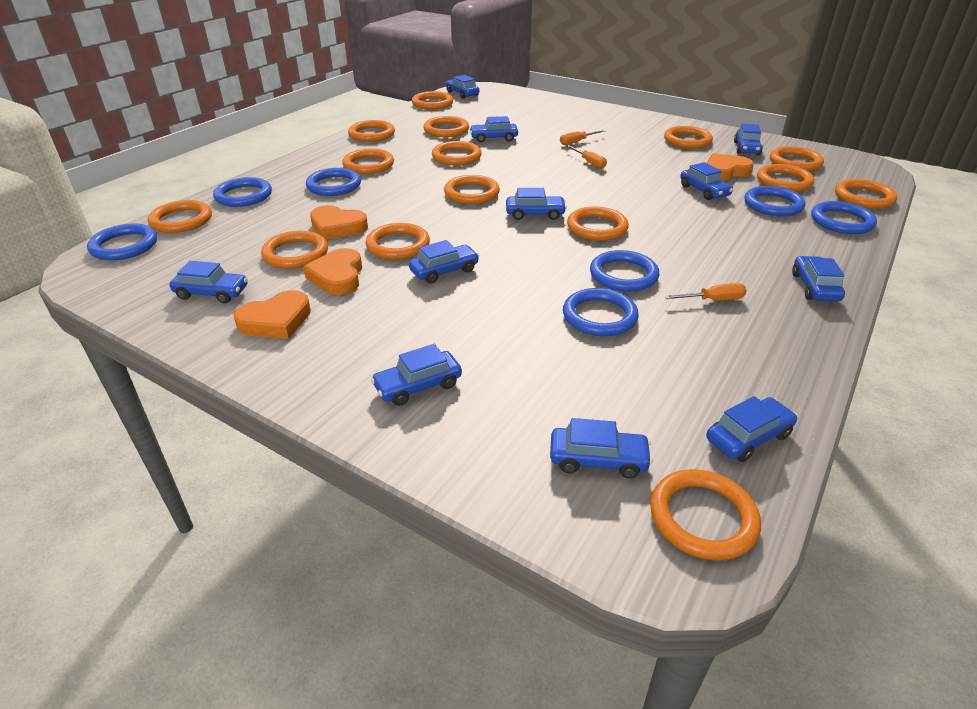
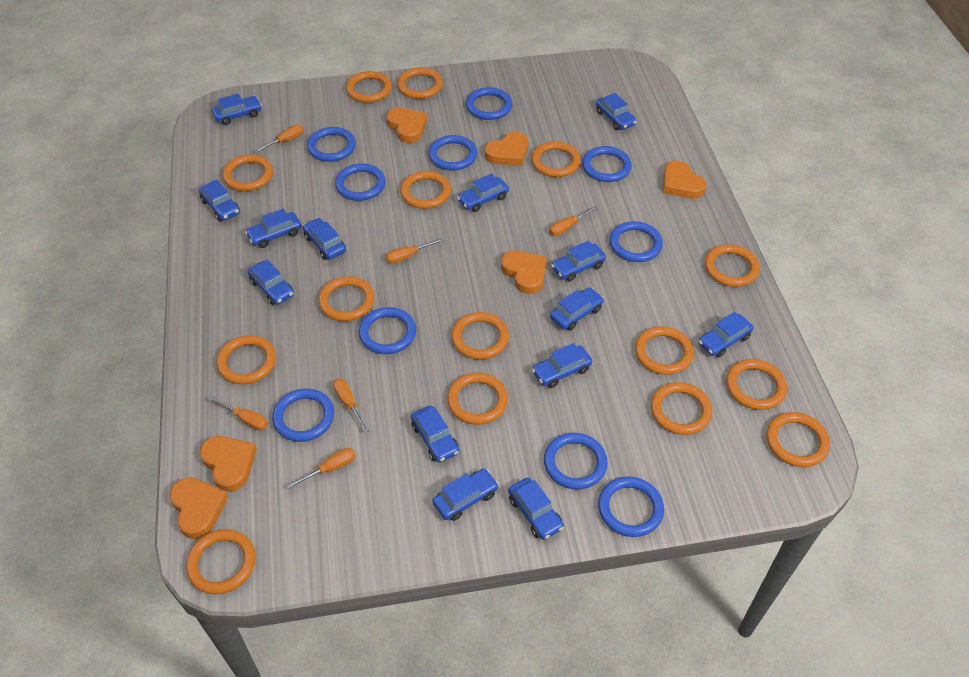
blue car: 11 -> 14
blue ring: 7 -> 10
orange heart: 4 -> 6
orange screwdriver: 3 -> 6

